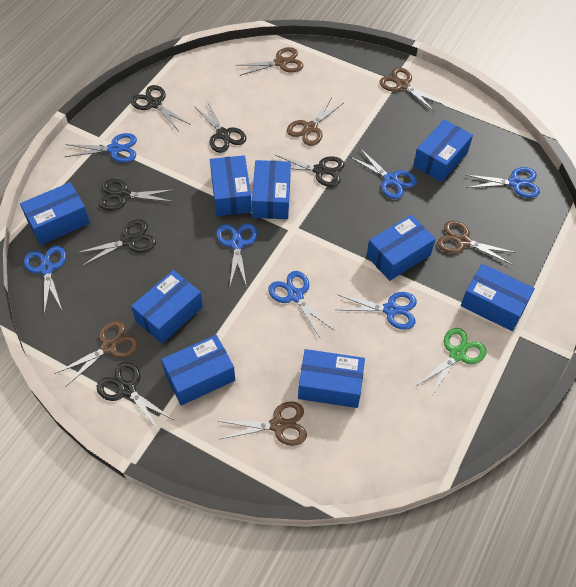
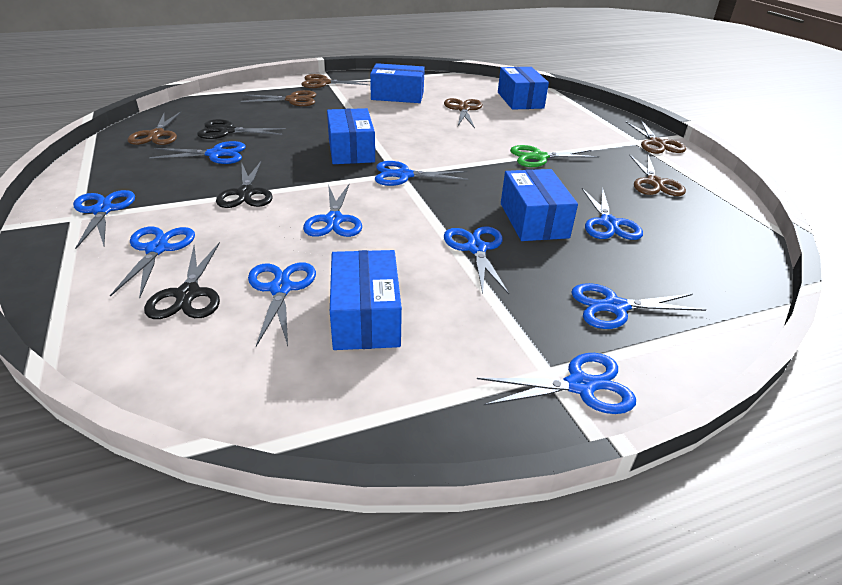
black scissors: 6 -> 3
blue box: 9 -> 5
blue scissors: 7 -> 10

